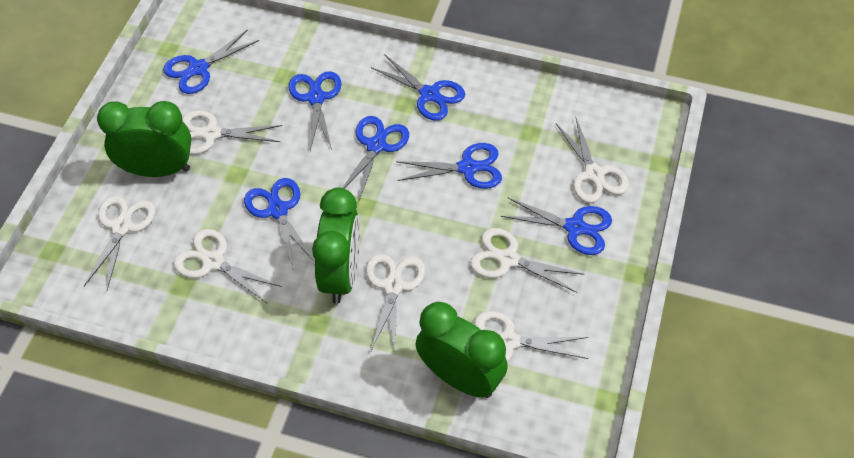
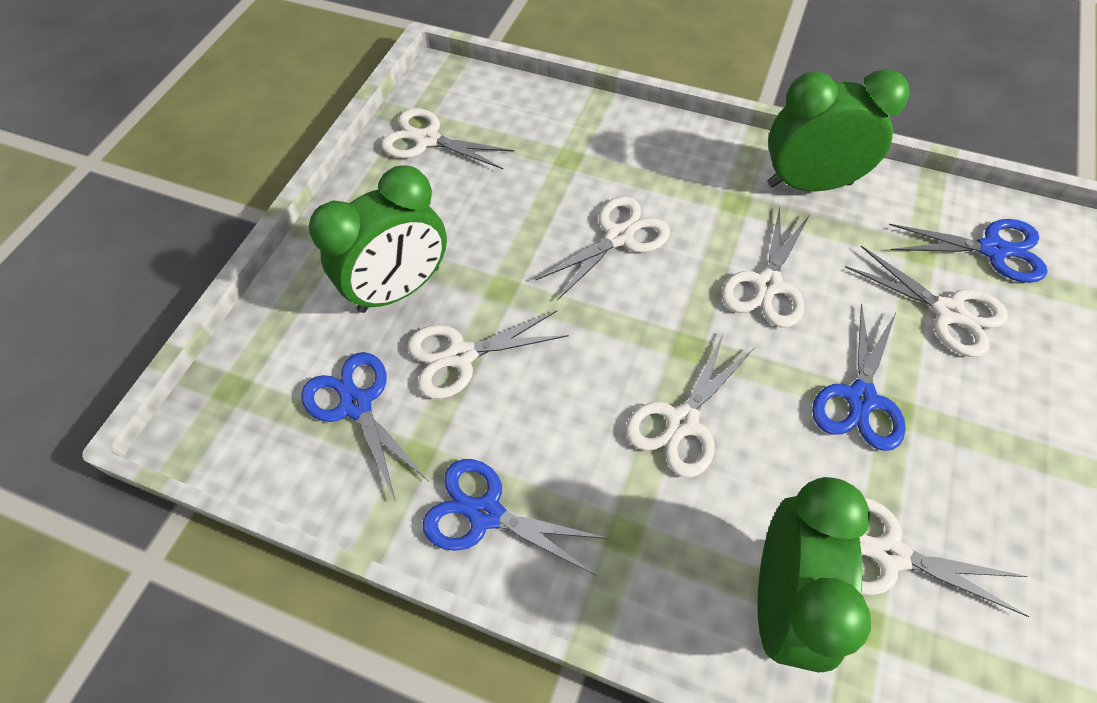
blue scissors: 7 -> 4

